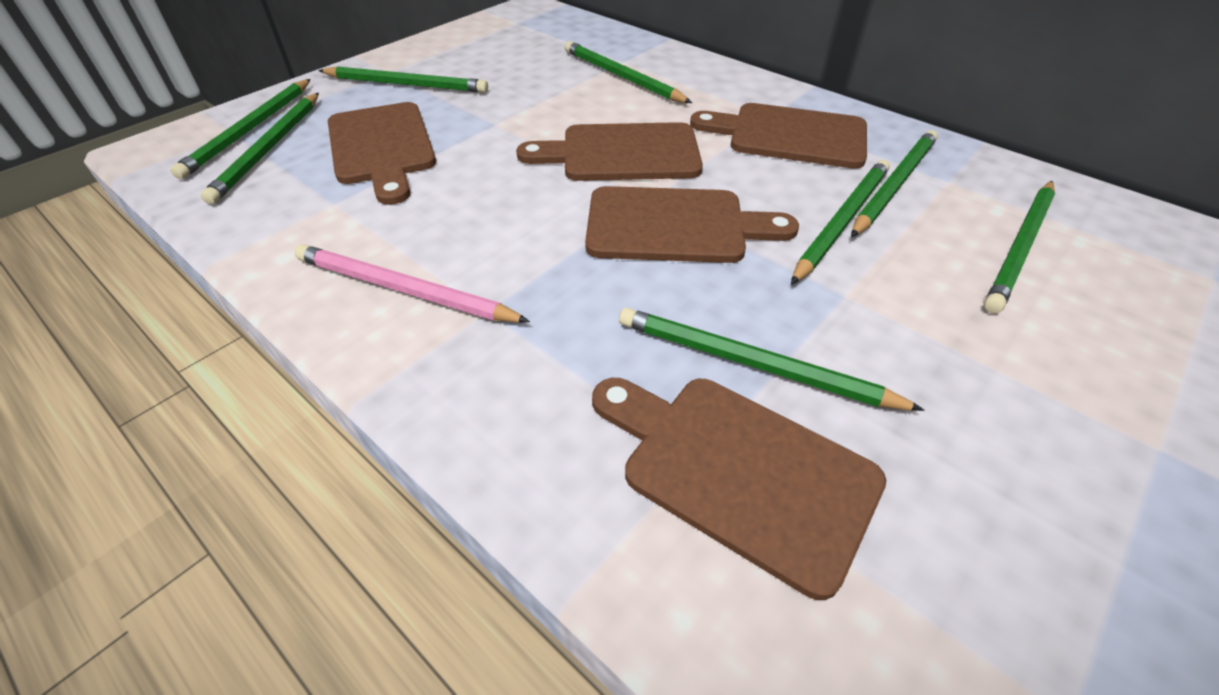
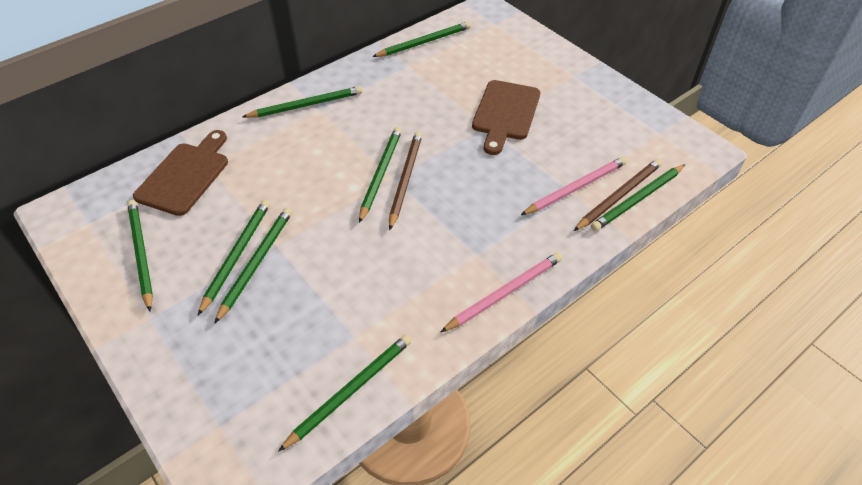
brown cutting board: 5 -> 2
brown pencil: 0 -> 2
pink pencil: 1 -> 2

